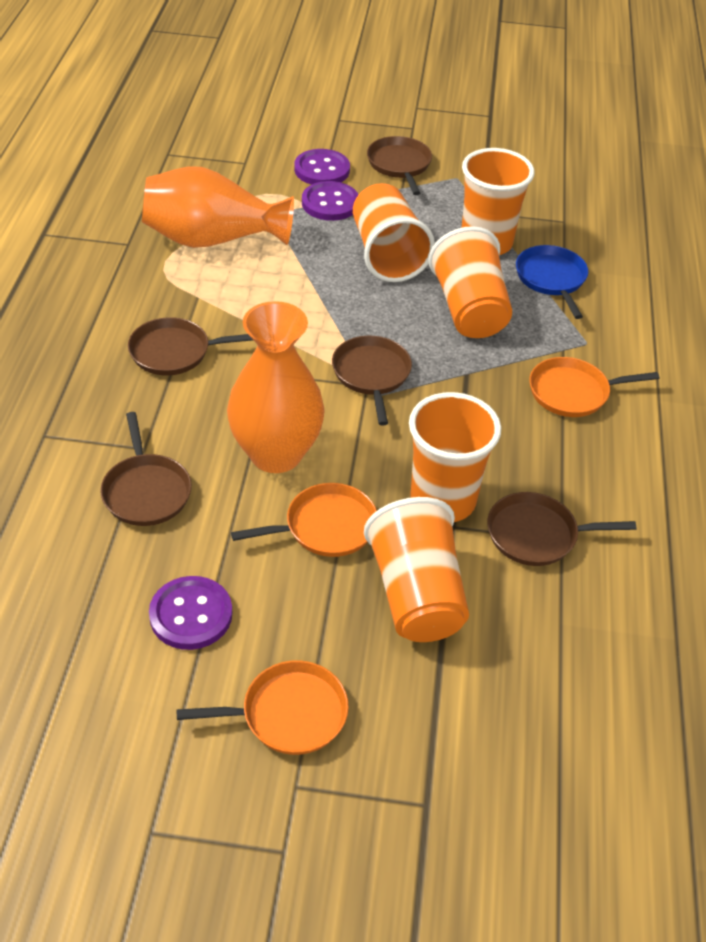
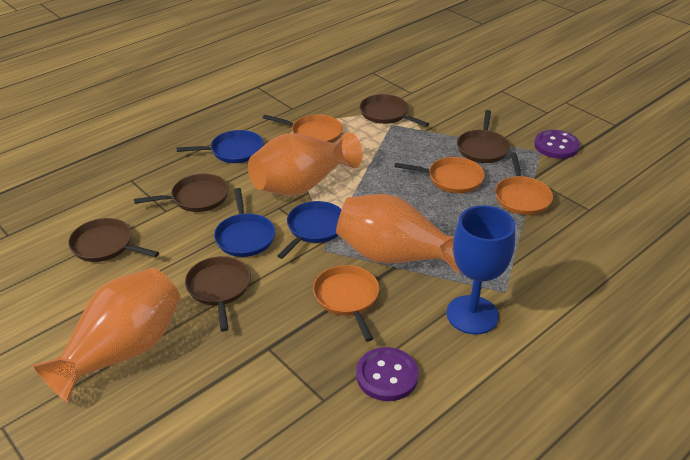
blue goblet: 0 -> 1
blue pan: 1 -> 3
orange cup: 5 -> 0
orange pan: 3 -> 4
orange vase: 2 -> 3
purple button: 3 -> 2

